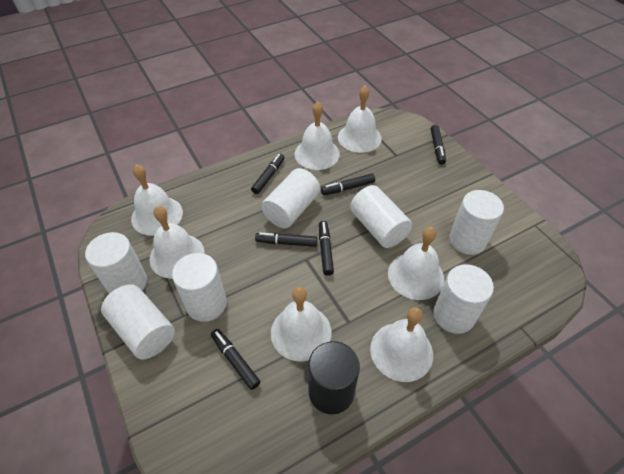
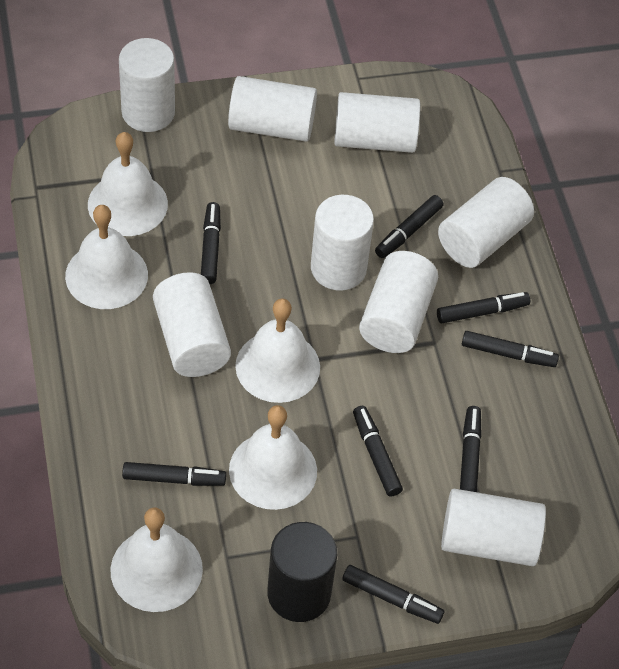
black marker: 6 -> 8
white bell: 7 -> 5
white cylinder: 7 -> 8

